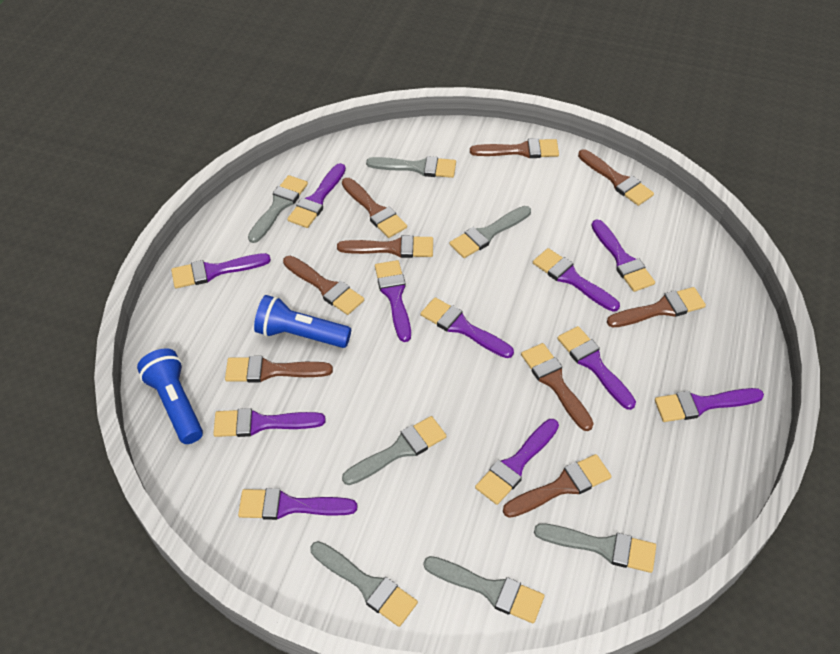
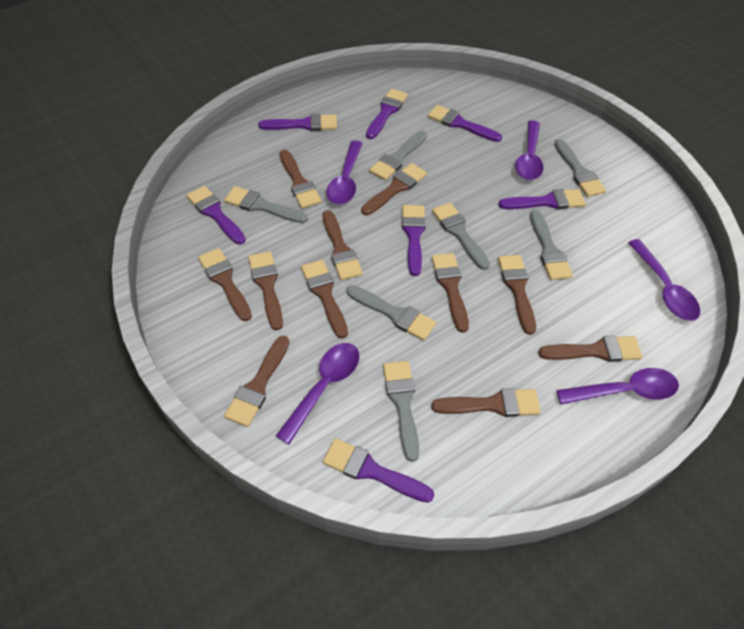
blue flashlight: 2 -> 0
brown brush: 9 -> 11
purple brush: 11 -> 7
purple spoon: 0 -> 5

